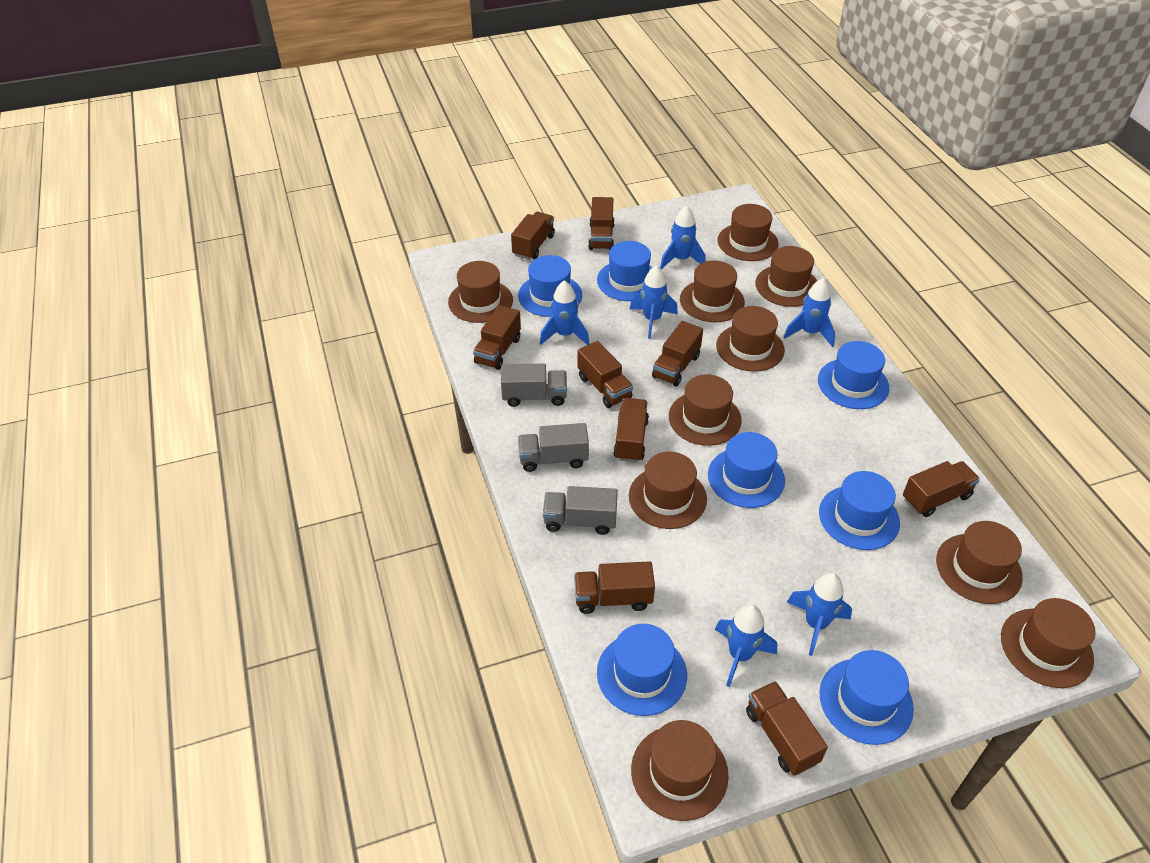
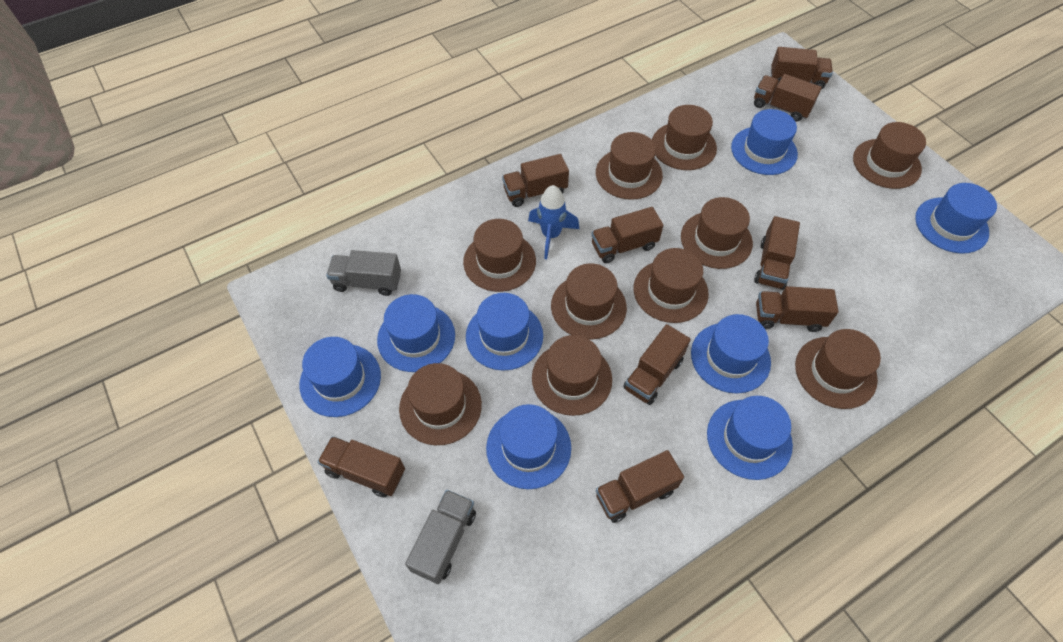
blue hat: 7 -> 8
blue rocket: 6 -> 1
grey truck: 3 -> 2

